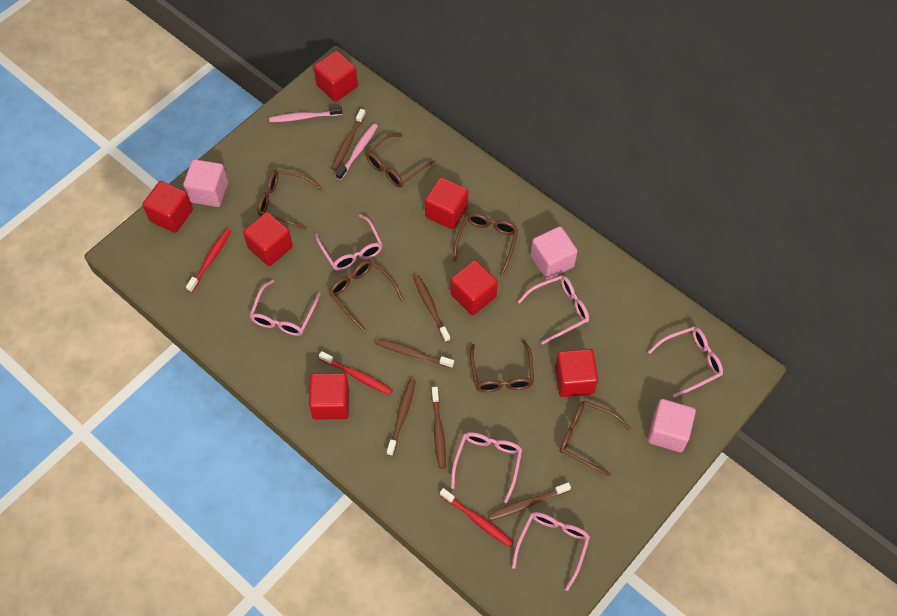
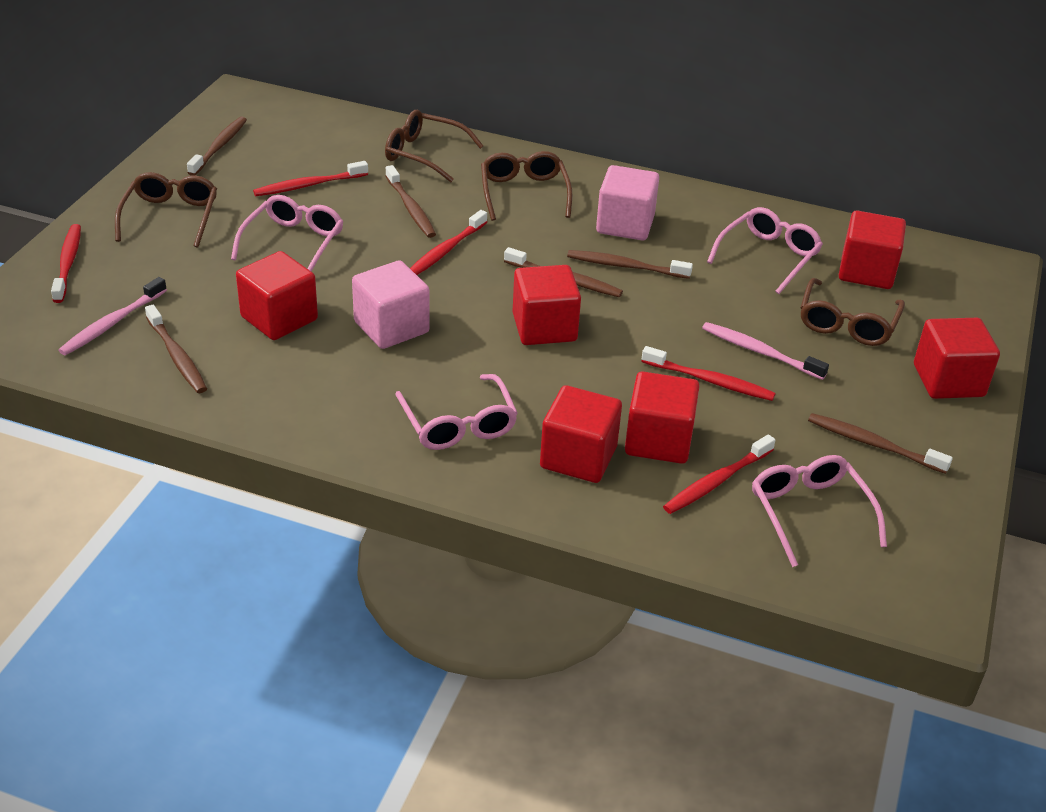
brown glasses: 6 -> 4
pink cube: 3 -> 2
pink glasses: 6 -> 4
red cube: 7 -> 6
red toothbrush: 3 -> 5

